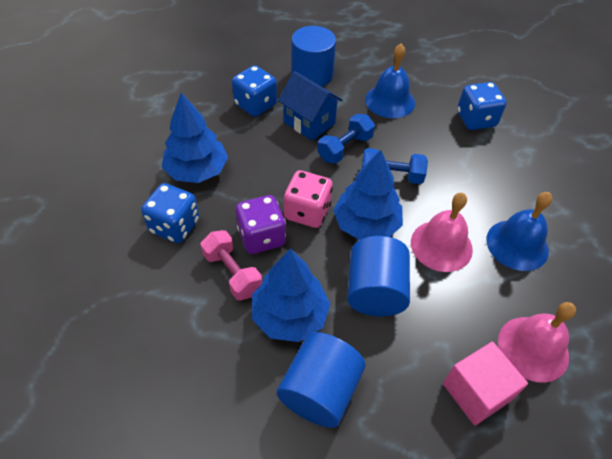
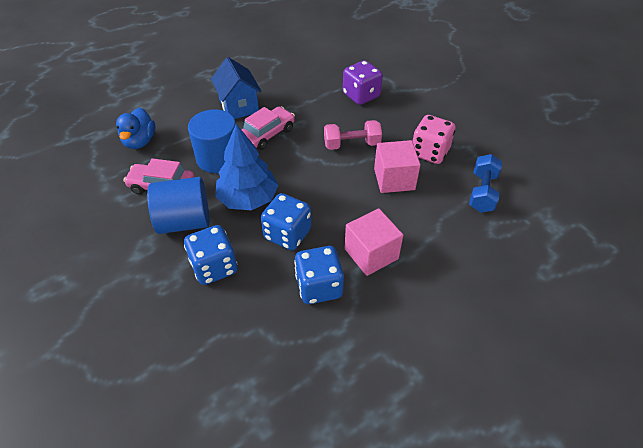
blue bell: 2 -> 0
blue cylinder: 3 -> 2
blue duck: 0 -> 1
blue dumbbell: 2 -> 1
blue tree: 3 -> 1
pink bell: 2 -> 0
pink car: 0 -> 2
pink cube: 1 -> 2

